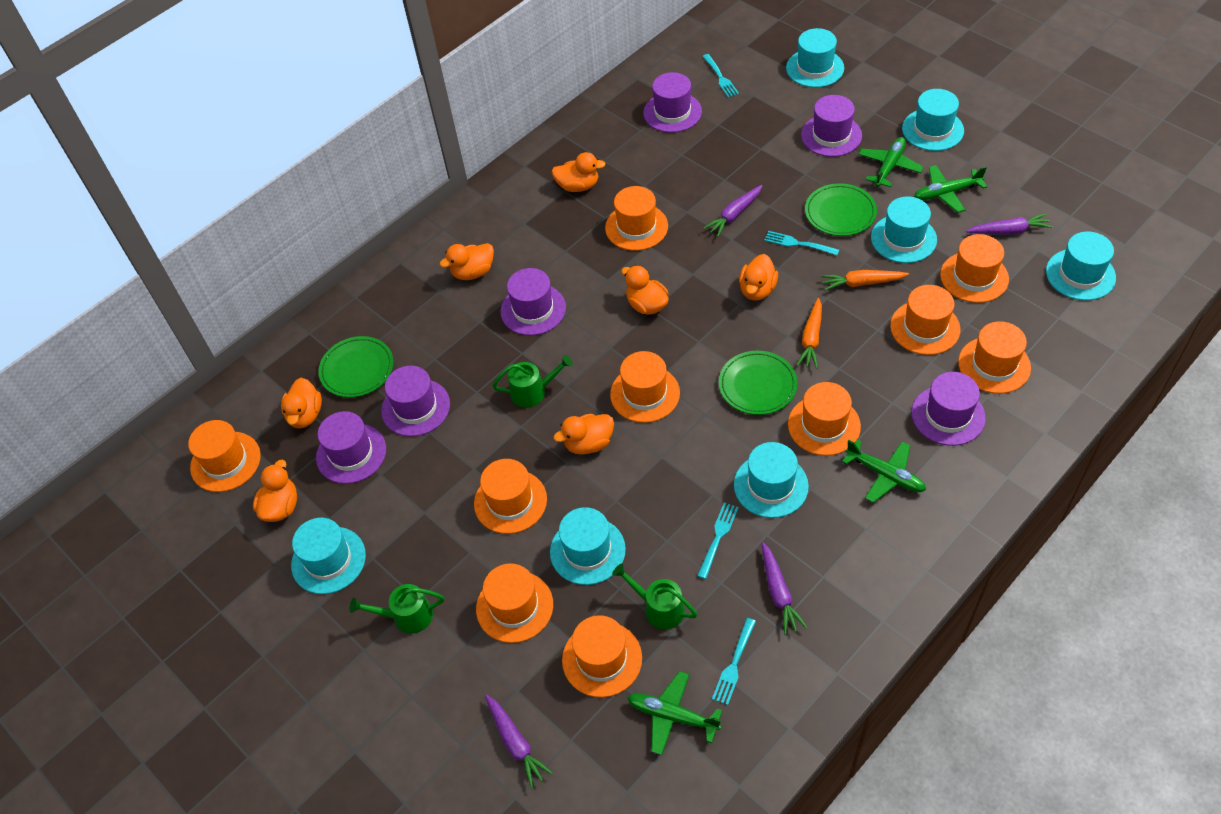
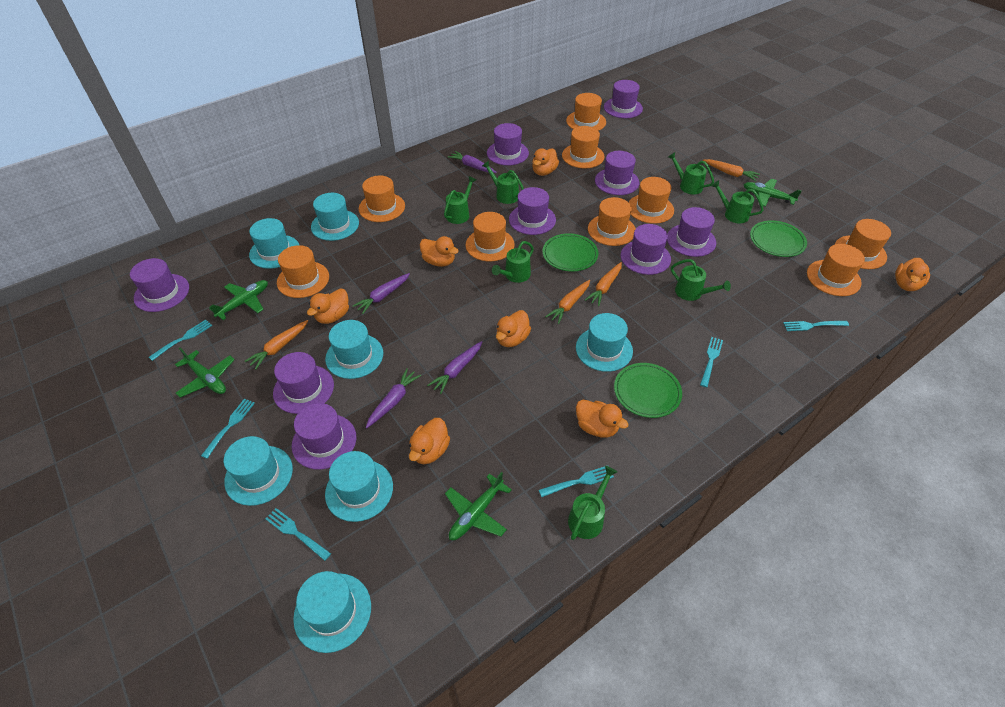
green watering can: 3 -> 7
orange carrot: 2 -> 4
orange hat: 10 -> 9
purple hat: 6 -> 9
turquoise fork: 4 -> 6

